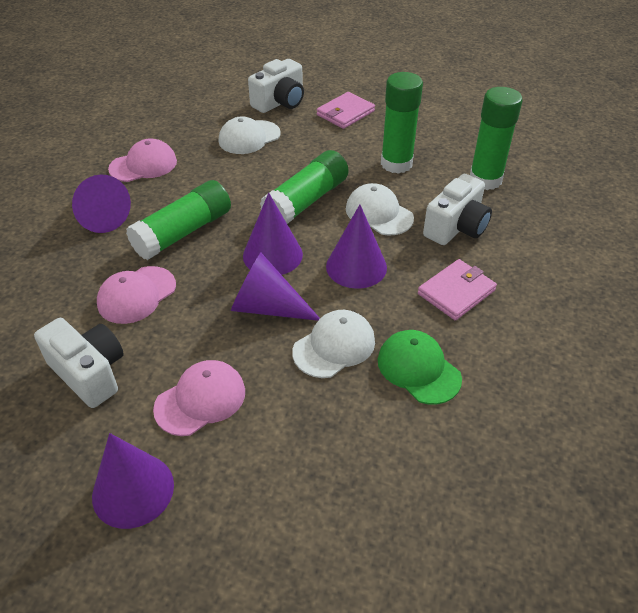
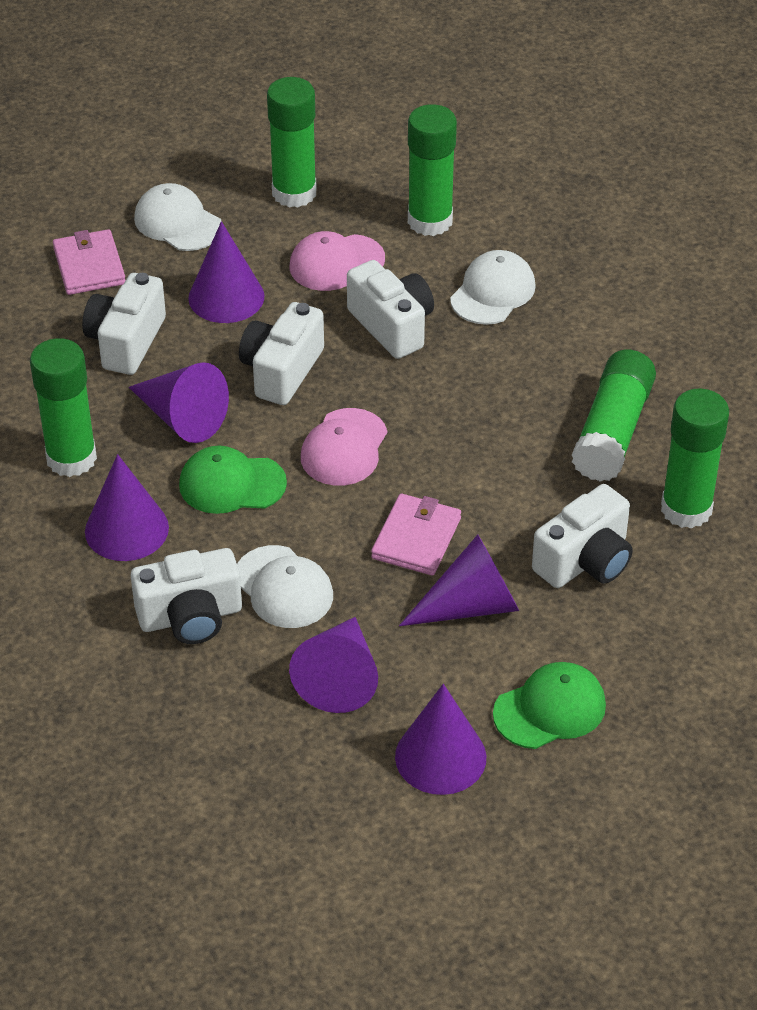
green cap: 1 -> 2
green glue stick: 4 -> 5
pink cap: 3 -> 2
purple cone: 5 -> 6
white camera: 3 -> 5

